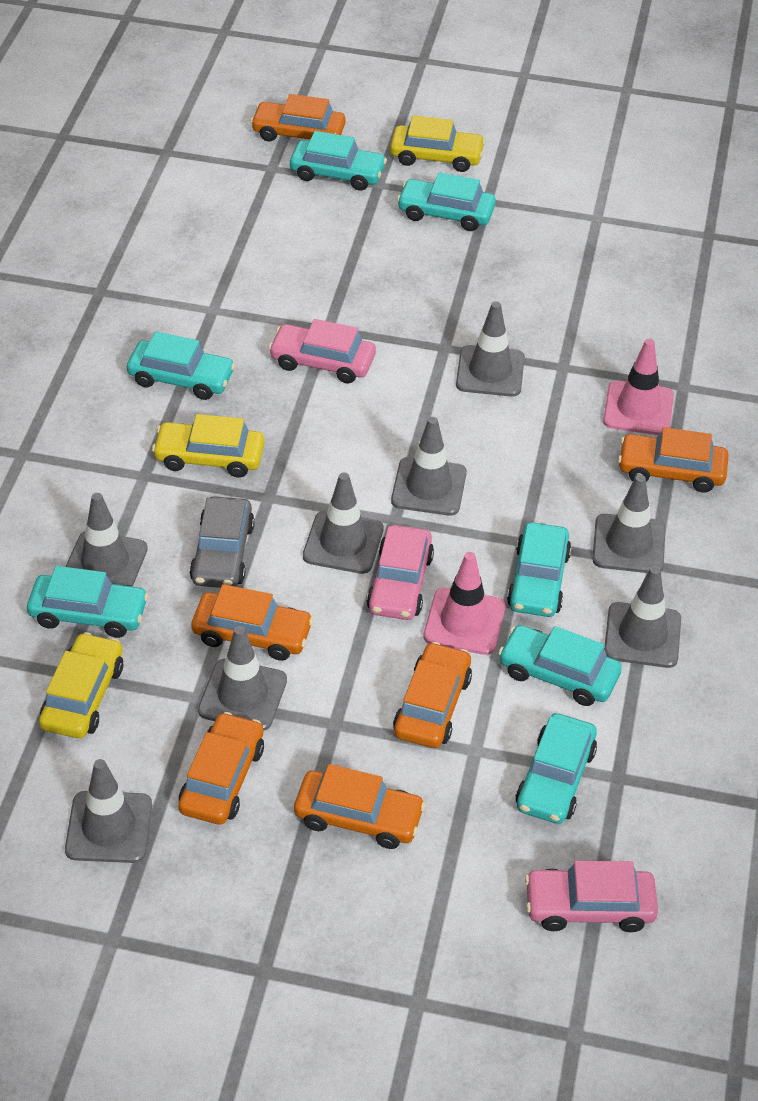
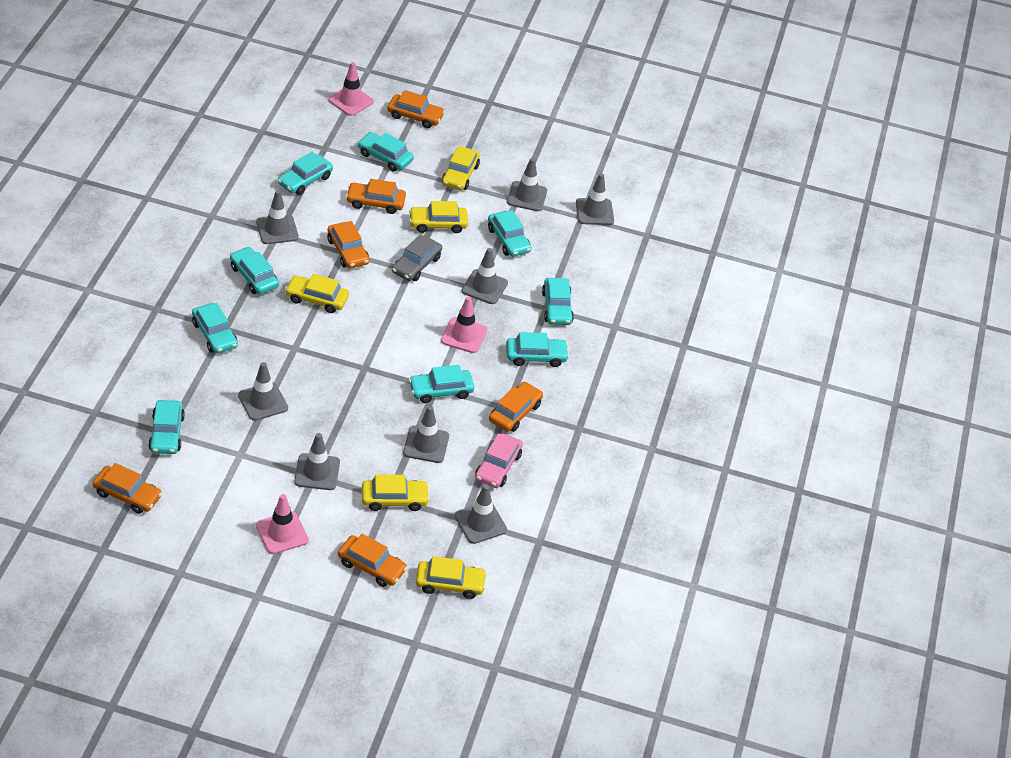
pink car: 3 -> 1
pink traffic cone: 2 -> 3
turquoise car: 7 -> 9
yellow car: 3 -> 5

